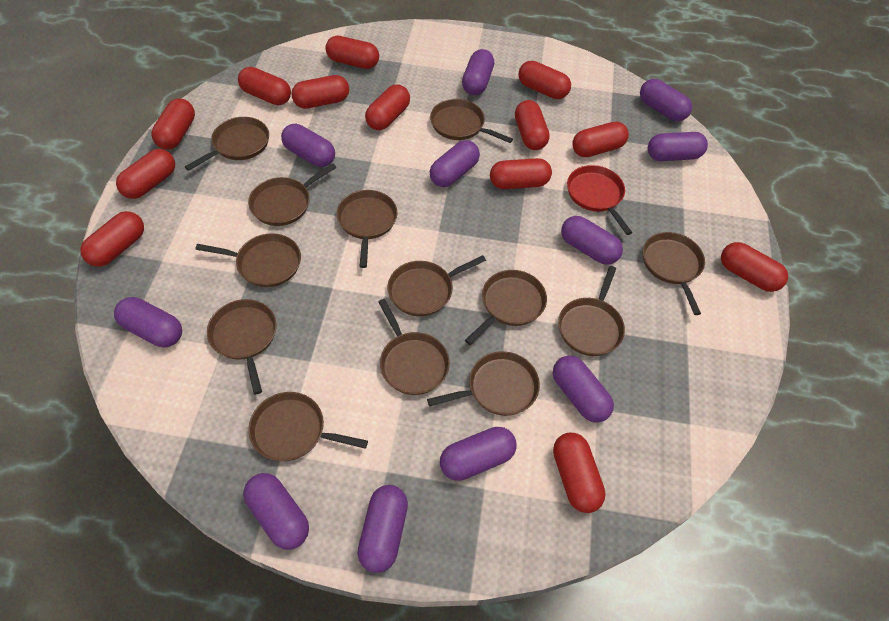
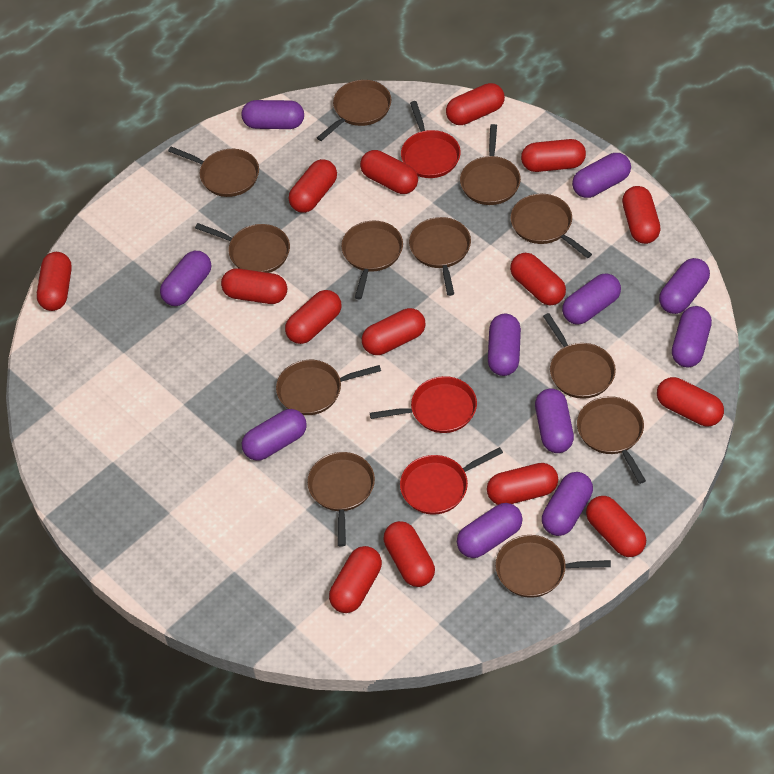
brown pan: 13 -> 12
red capsule: 13 -> 15
red pan: 1 -> 3

